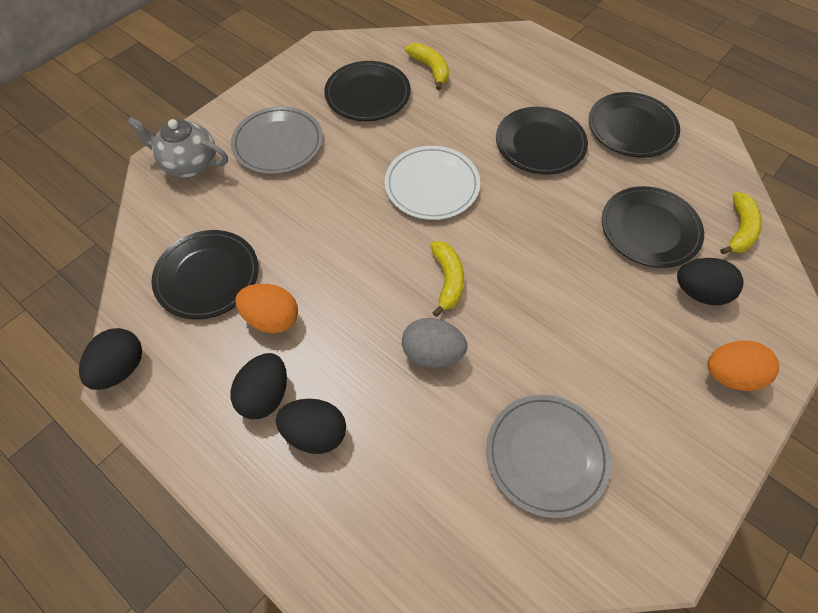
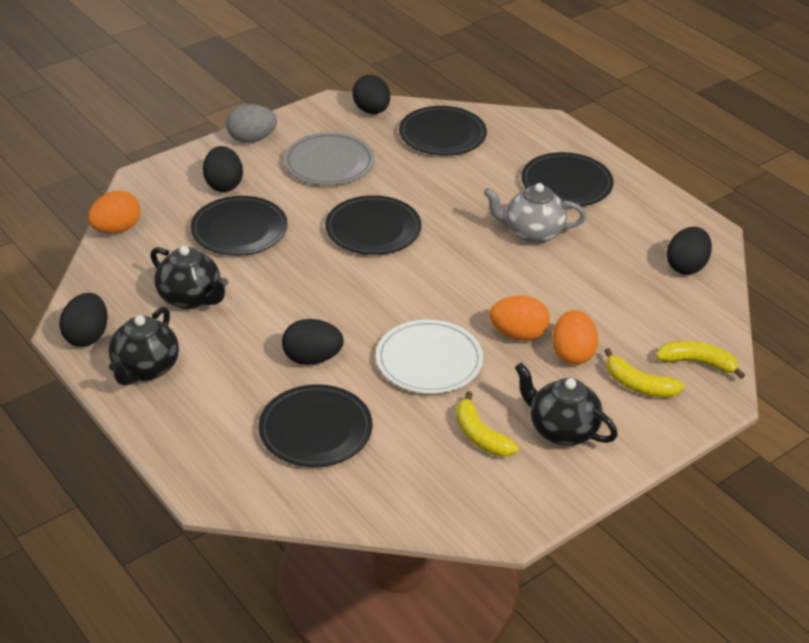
black egg: 4 -> 5
black teapot: 0 -> 3
grey plate: 2 -> 1
orange egg: 2 -> 3

